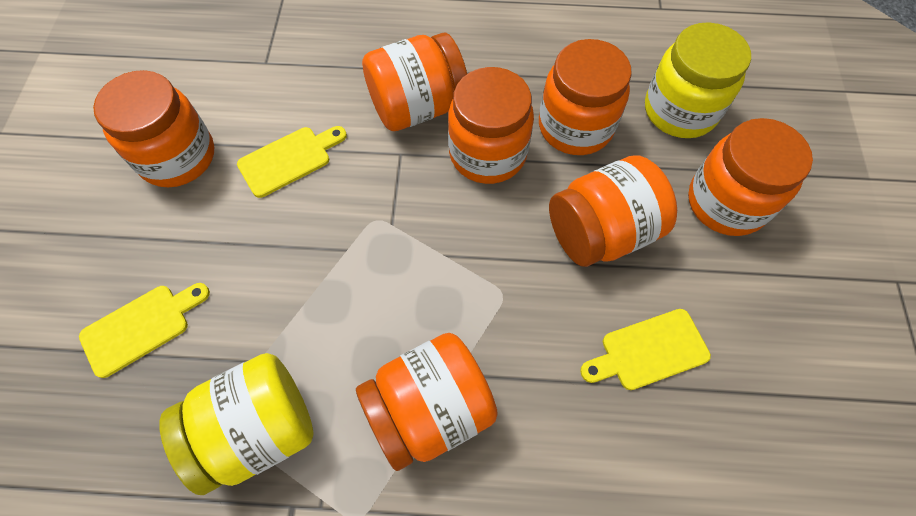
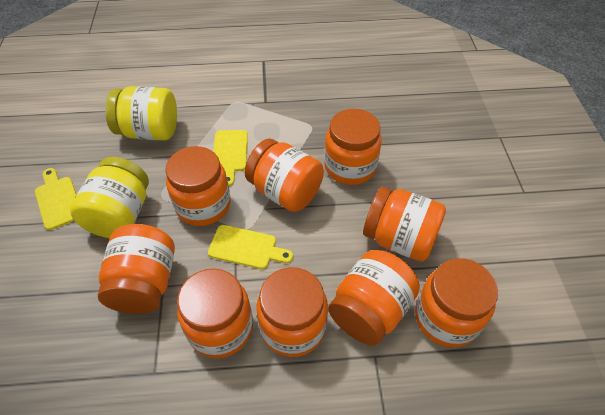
orange jar: 7 -> 9

